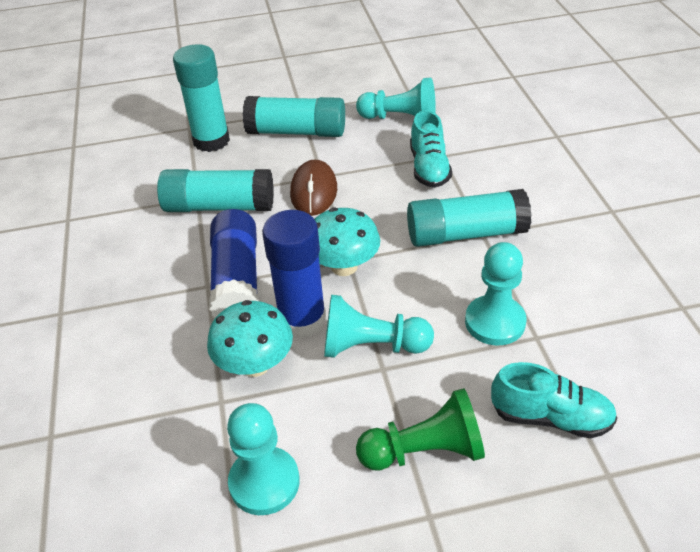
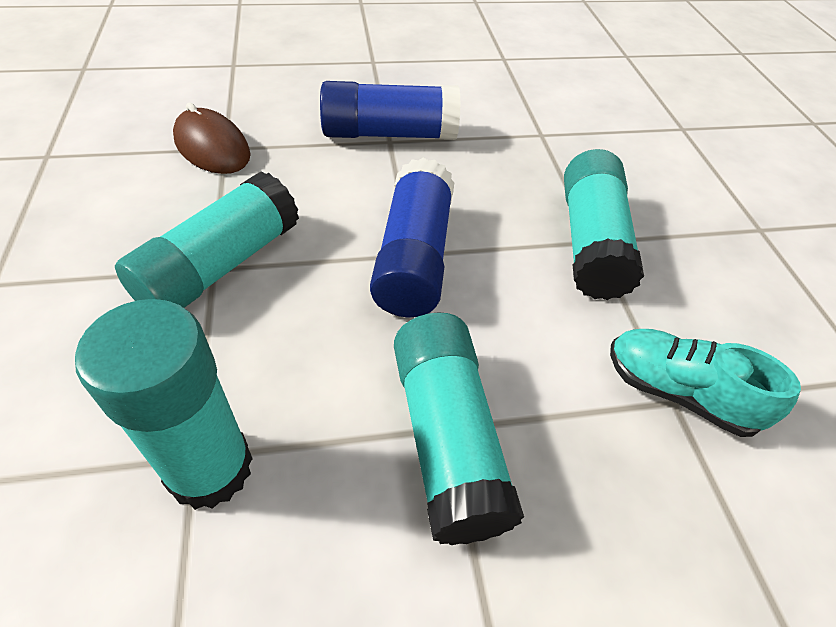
green pawn: 1 -> 0
turquoise mushroom: 2 -> 0
turquoise pawn: 4 -> 0
turquoise shoe: 2 -> 1

